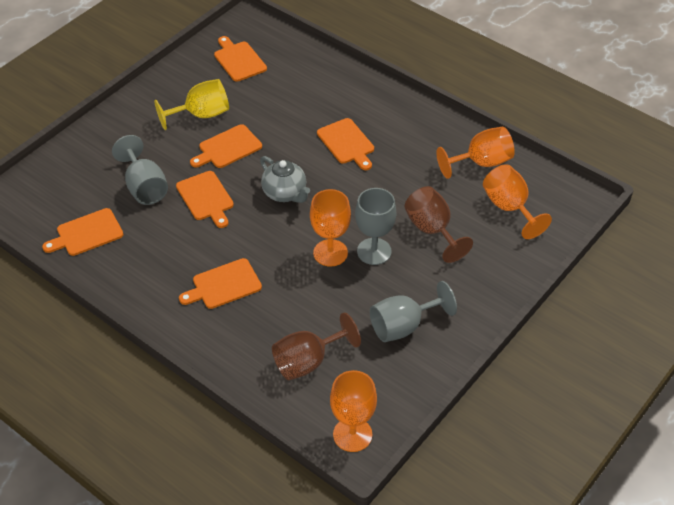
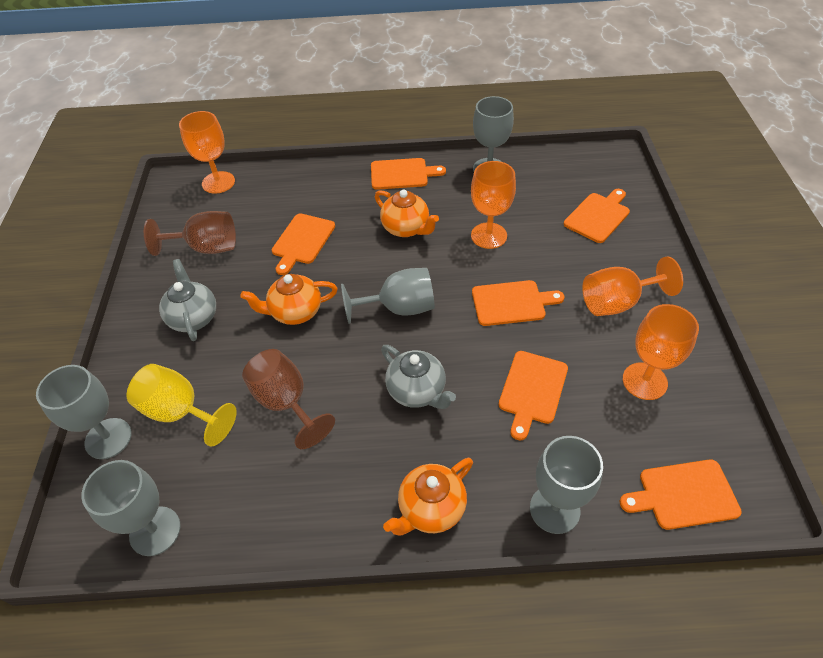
grey goblet: 3 -> 5
grey teapot: 1 -> 2
orange teapot: 0 -> 3

